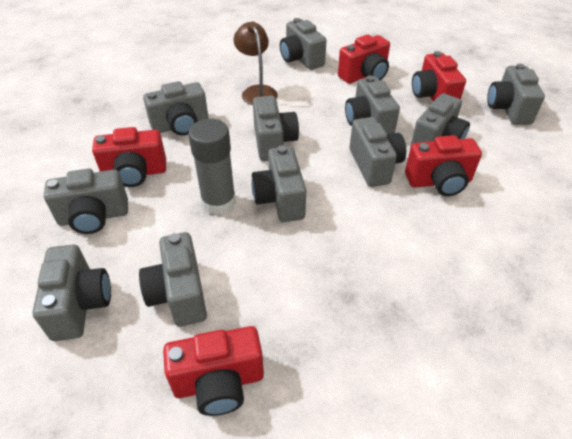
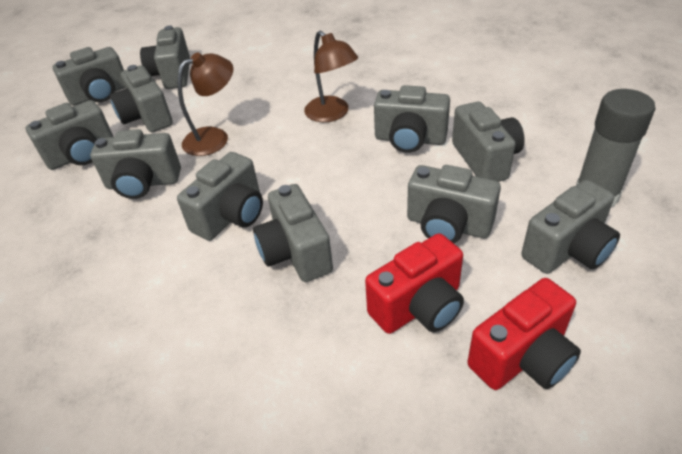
brown lamp: 1 -> 2
red camera: 5 -> 2

